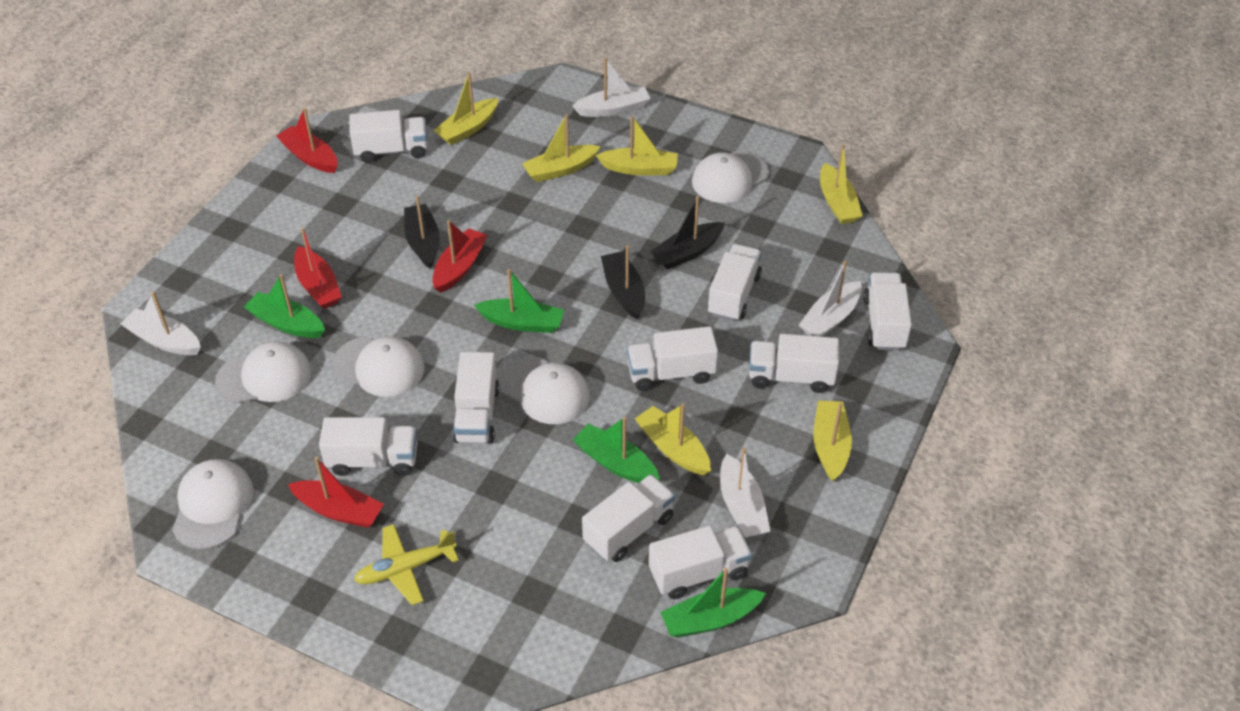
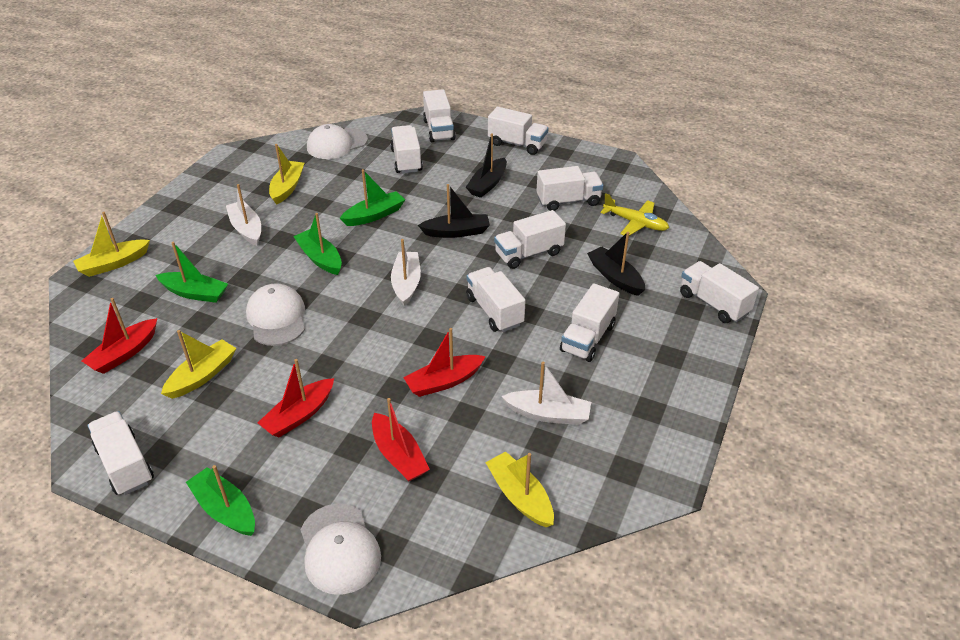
white boat: 4 -> 3
white cap: 5 -> 3
yellow boat: 6 -> 4

